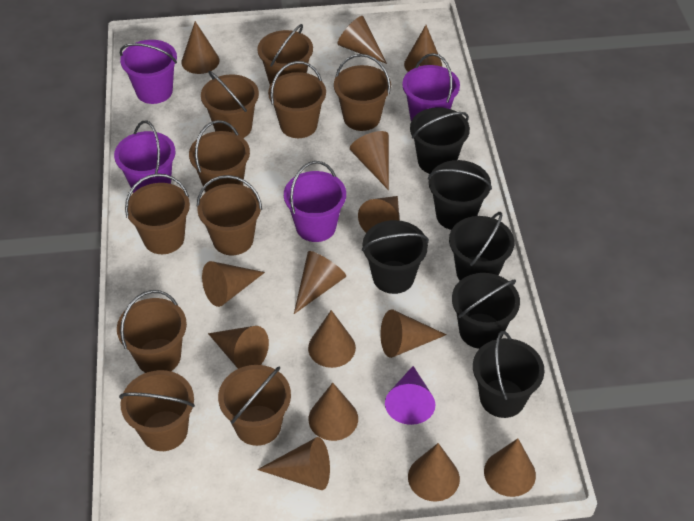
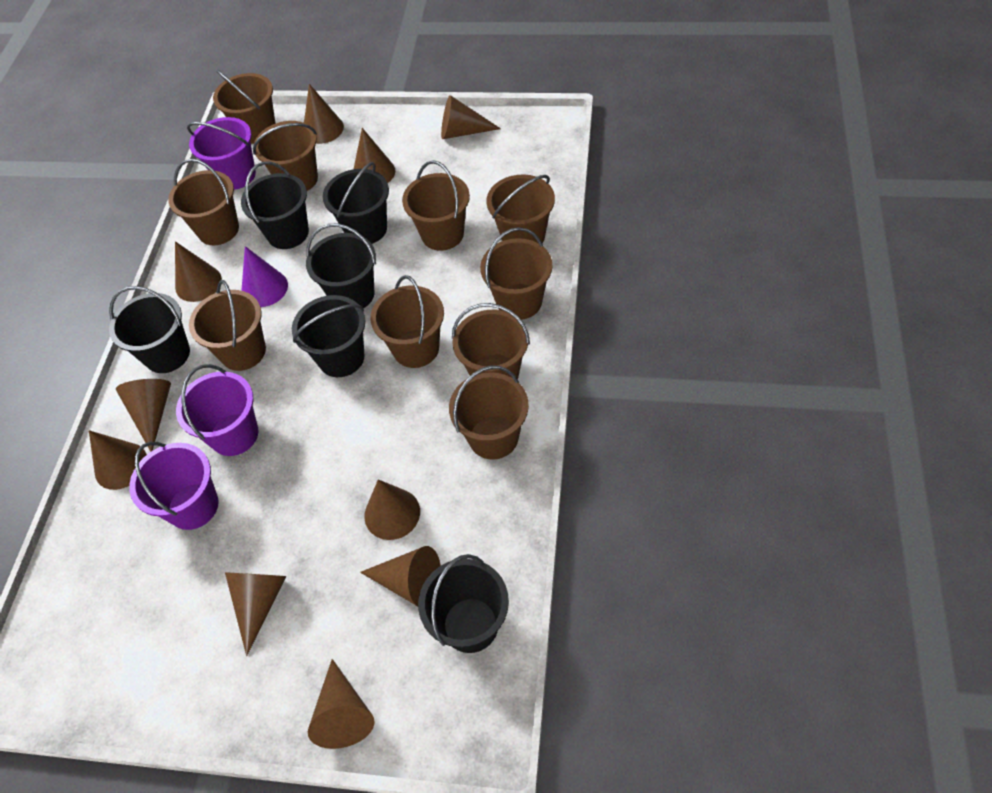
brown cone: 14 -> 10
purple bucket: 4 -> 3

